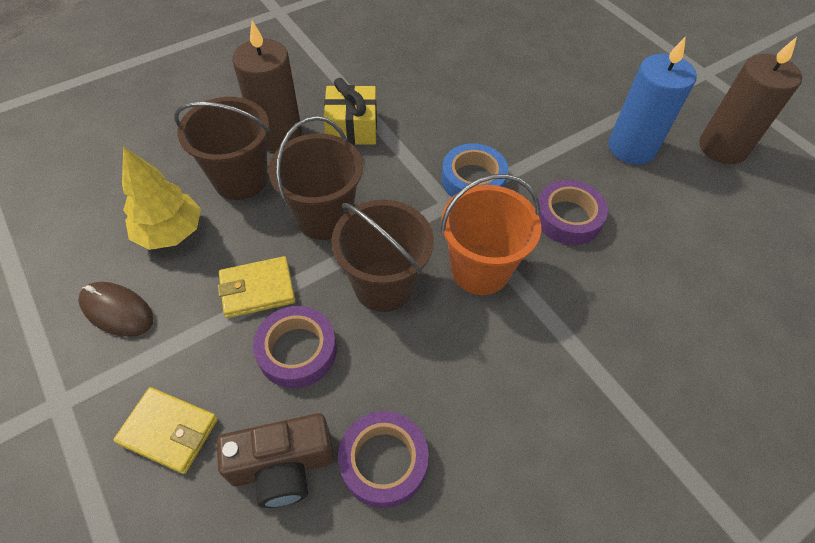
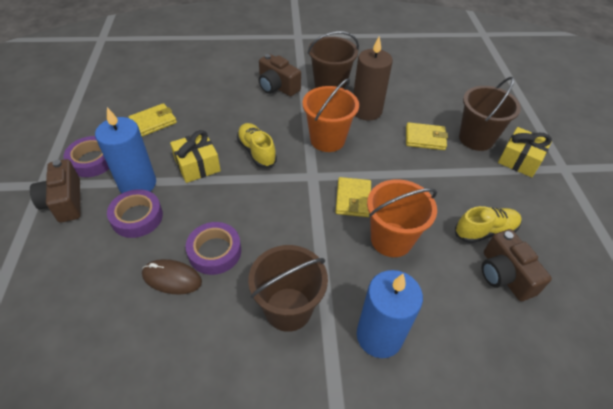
blue candle: 1 -> 2
blue tape: 1 -> 0
brown camera: 1 -> 3
brown candle: 2 -> 1
orange bucket: 1 -> 2
yellow gift: 1 -> 2
yellow shoe: 0 -> 2
yellow tree: 1 -> 0
yellow wallet: 2 -> 3

